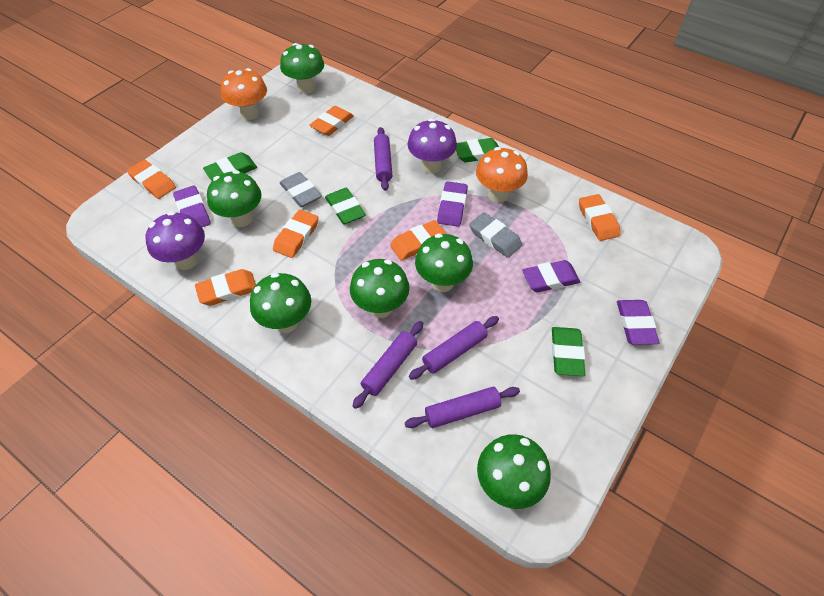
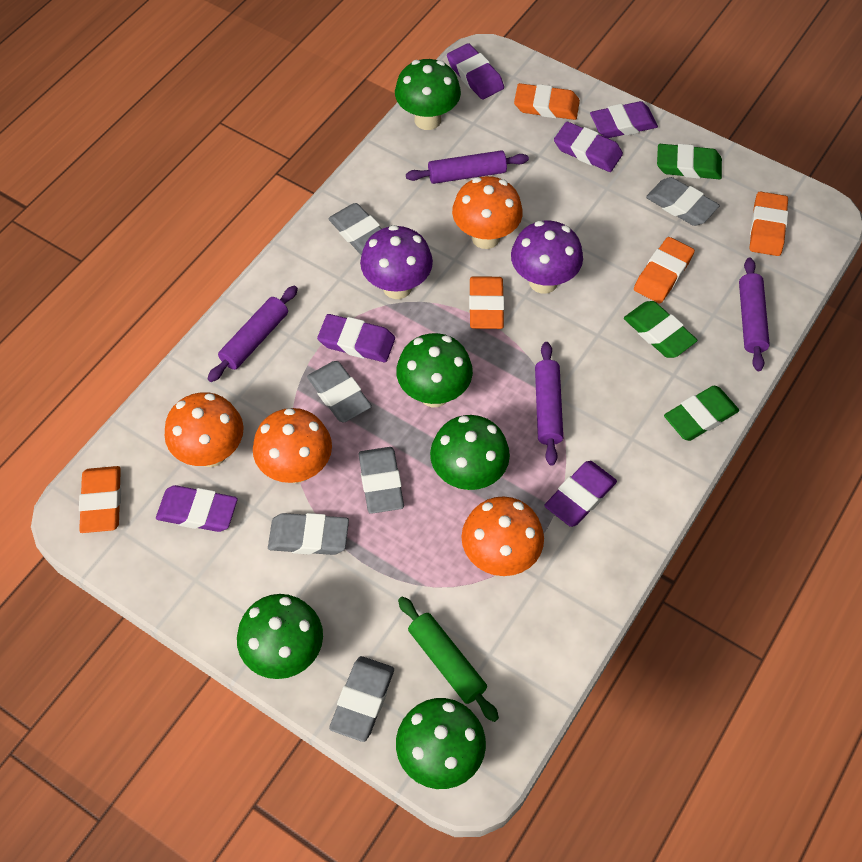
green eraser: 4 -> 3
green mushroom: 6 -> 5
green rolling pin: 0 -> 1
grey eraser: 2 -> 6
orange eraser: 6 -> 5
orange mushroom: 2 -> 4
purple eraser: 4 -> 6

